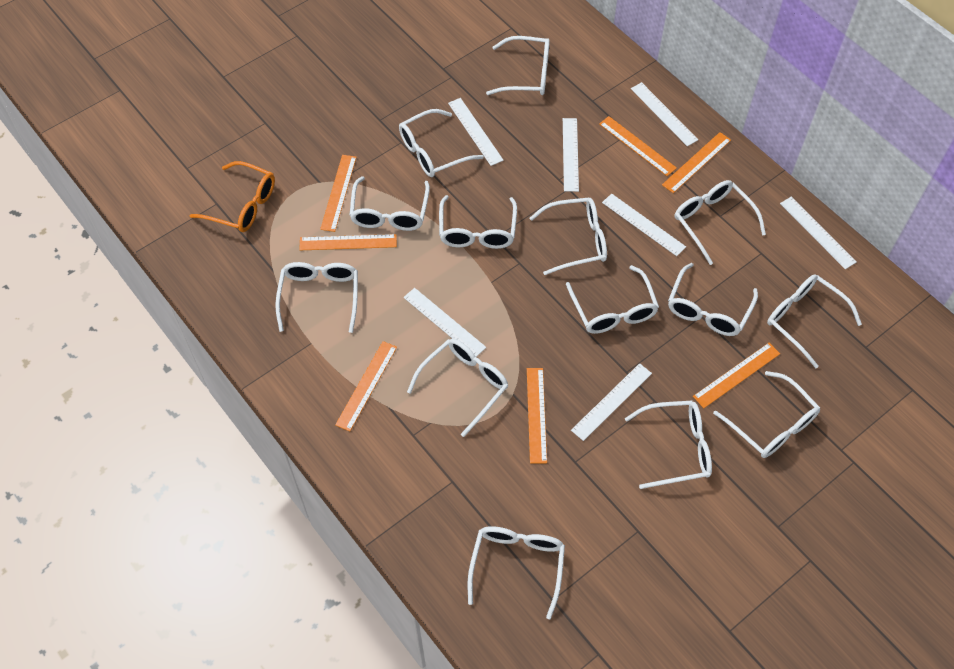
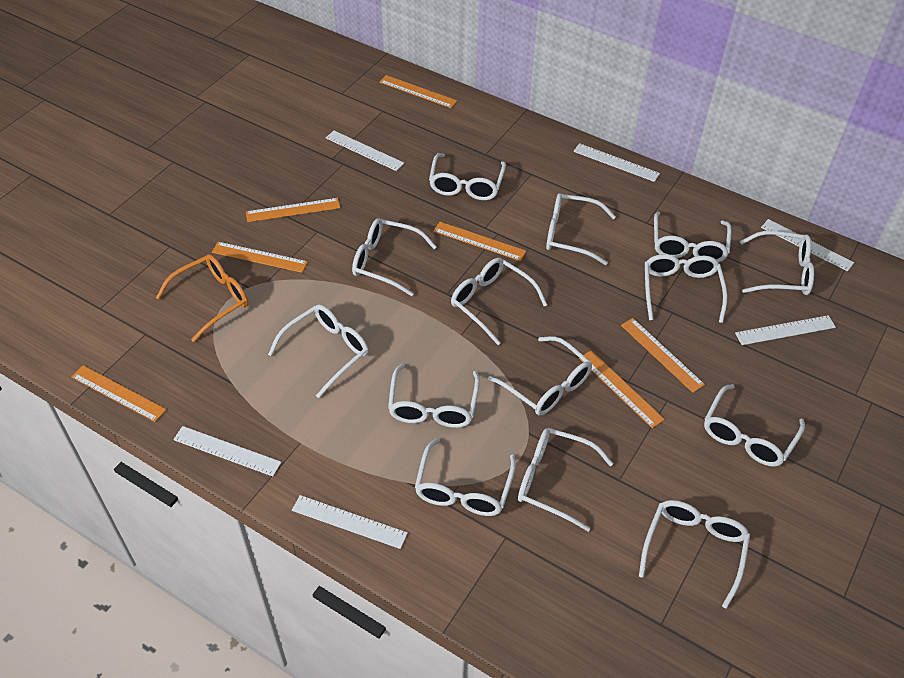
white ruler: 7 -> 6

